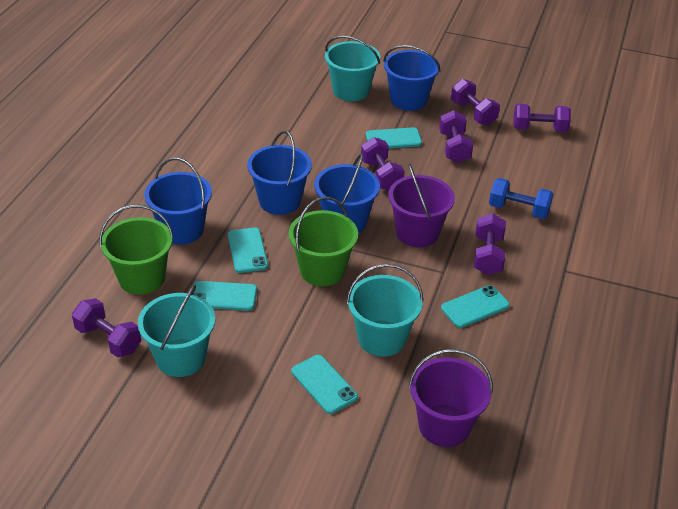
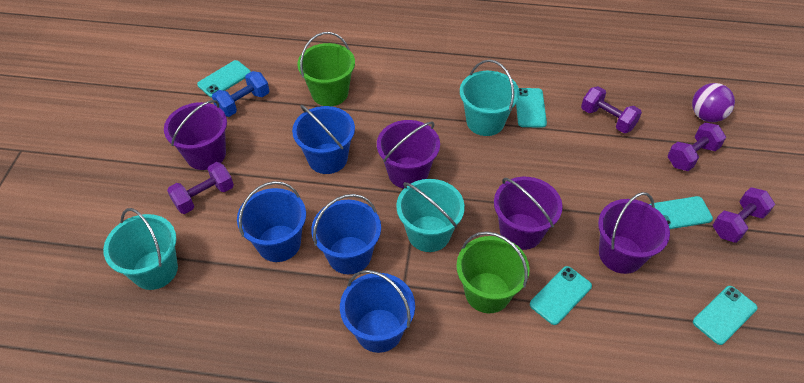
purple ball: 0 -> 1
purple bucket: 2 -> 4
purple dumbbell: 6 -> 4

